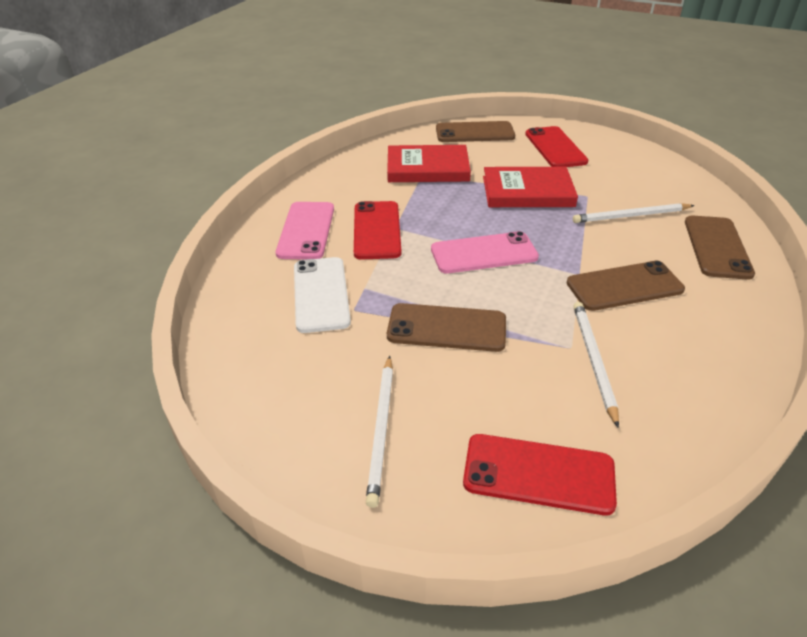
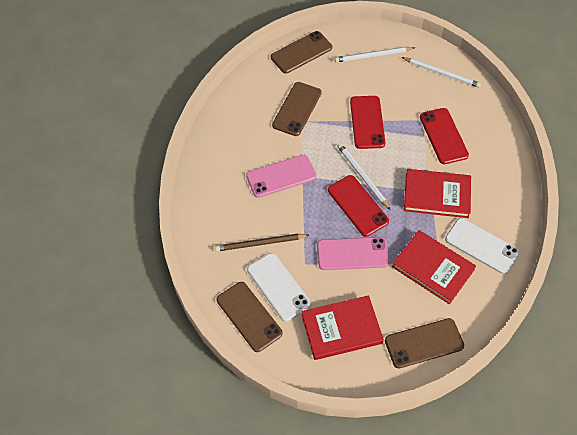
brown pencil: 0 -> 1
red book: 2 -> 3
white phone: 1 -> 2

